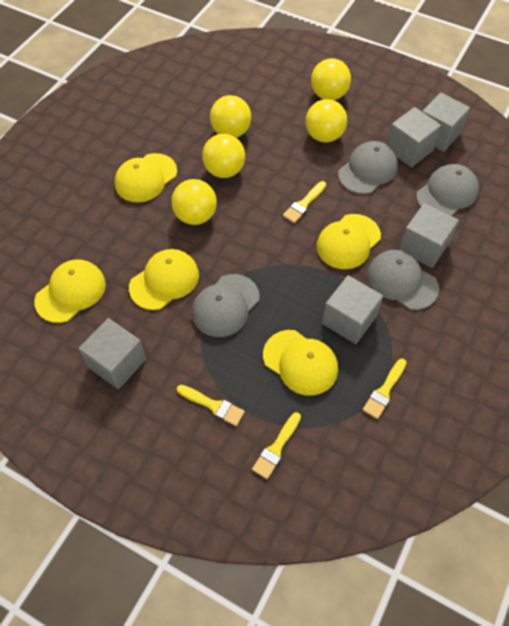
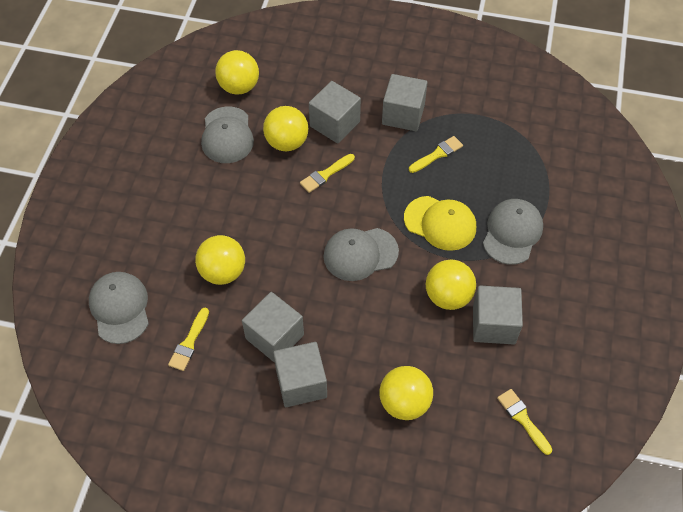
yellow cap: 5 -> 1

